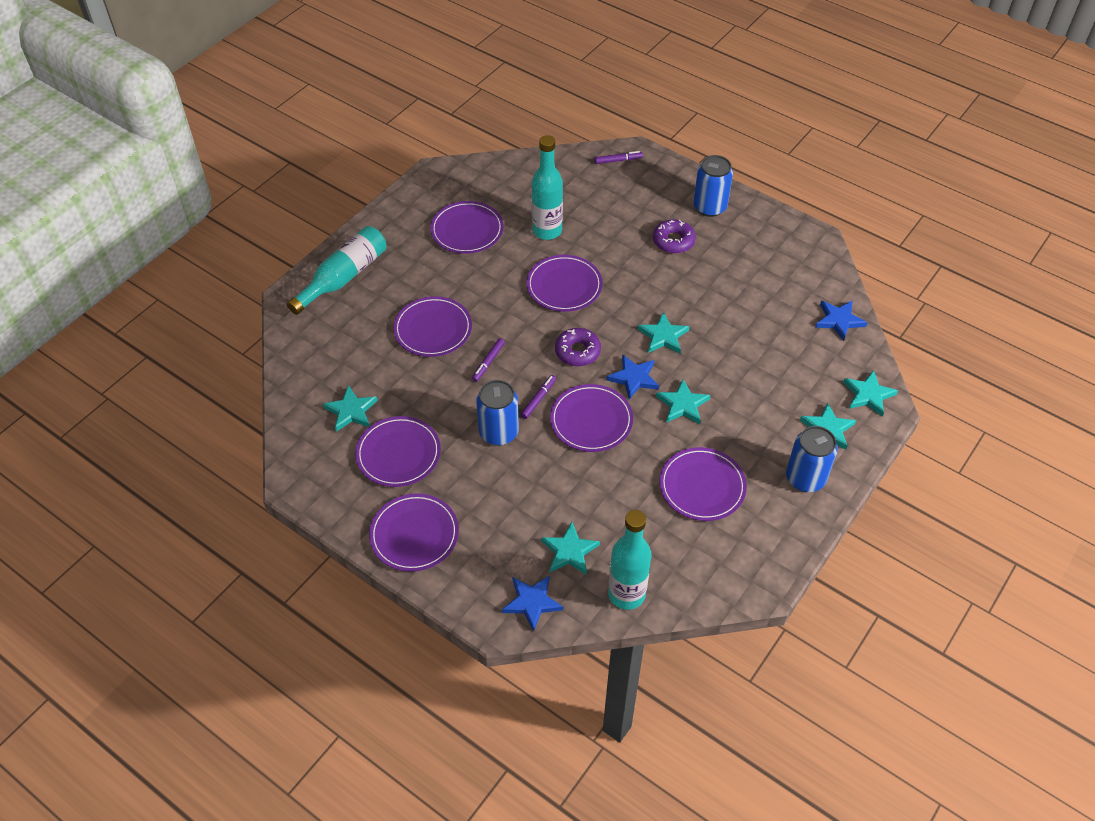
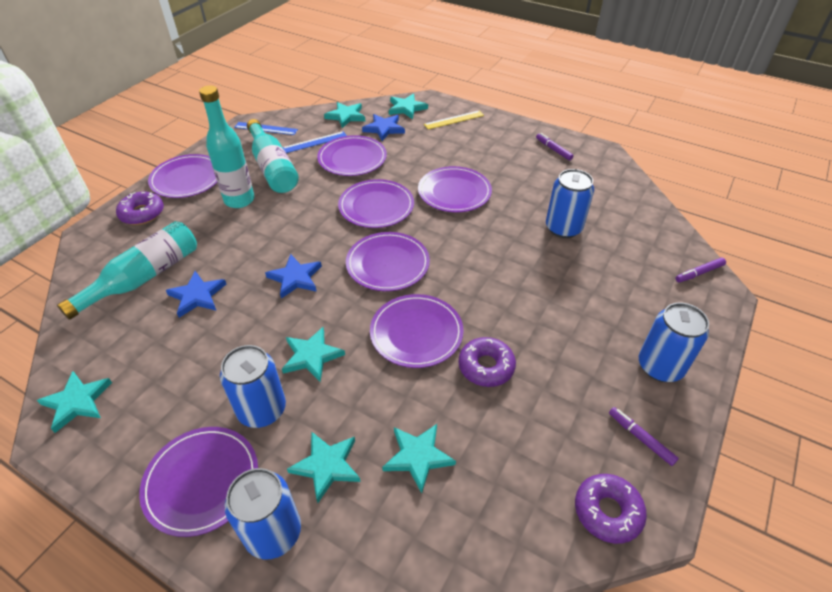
blue can: 3 -> 4
blue ruler: 0 -> 2
purple donut: 2 -> 3
yellow ruler: 0 -> 1

